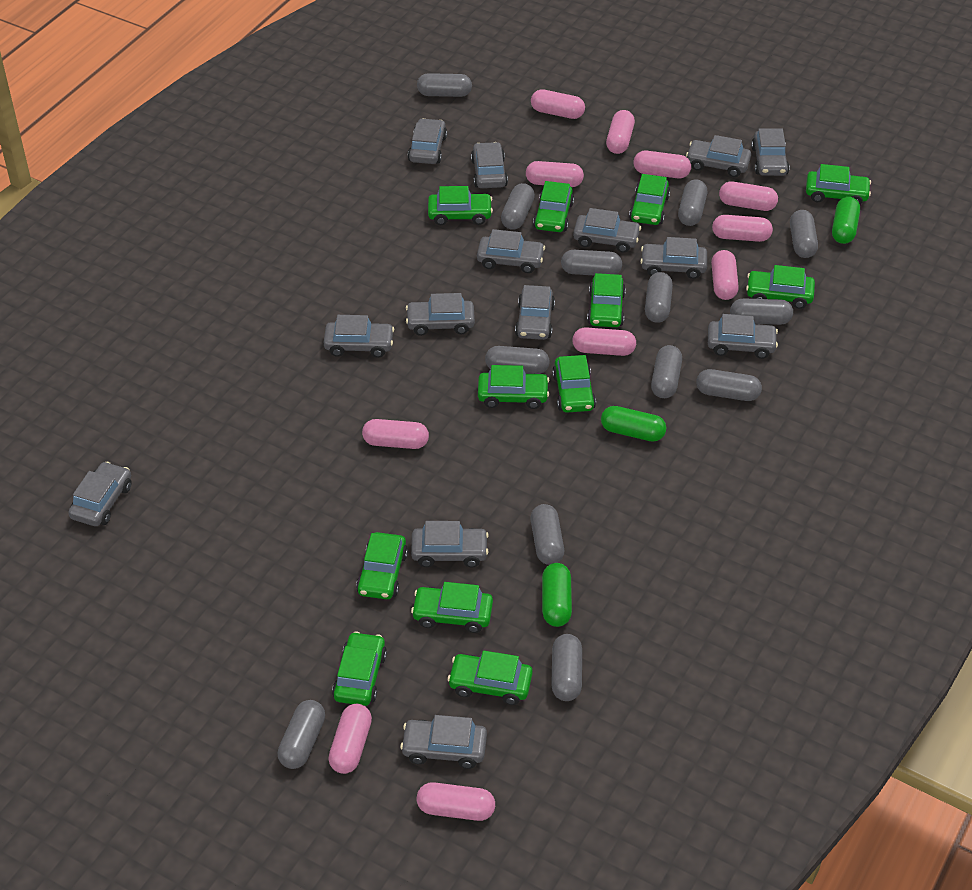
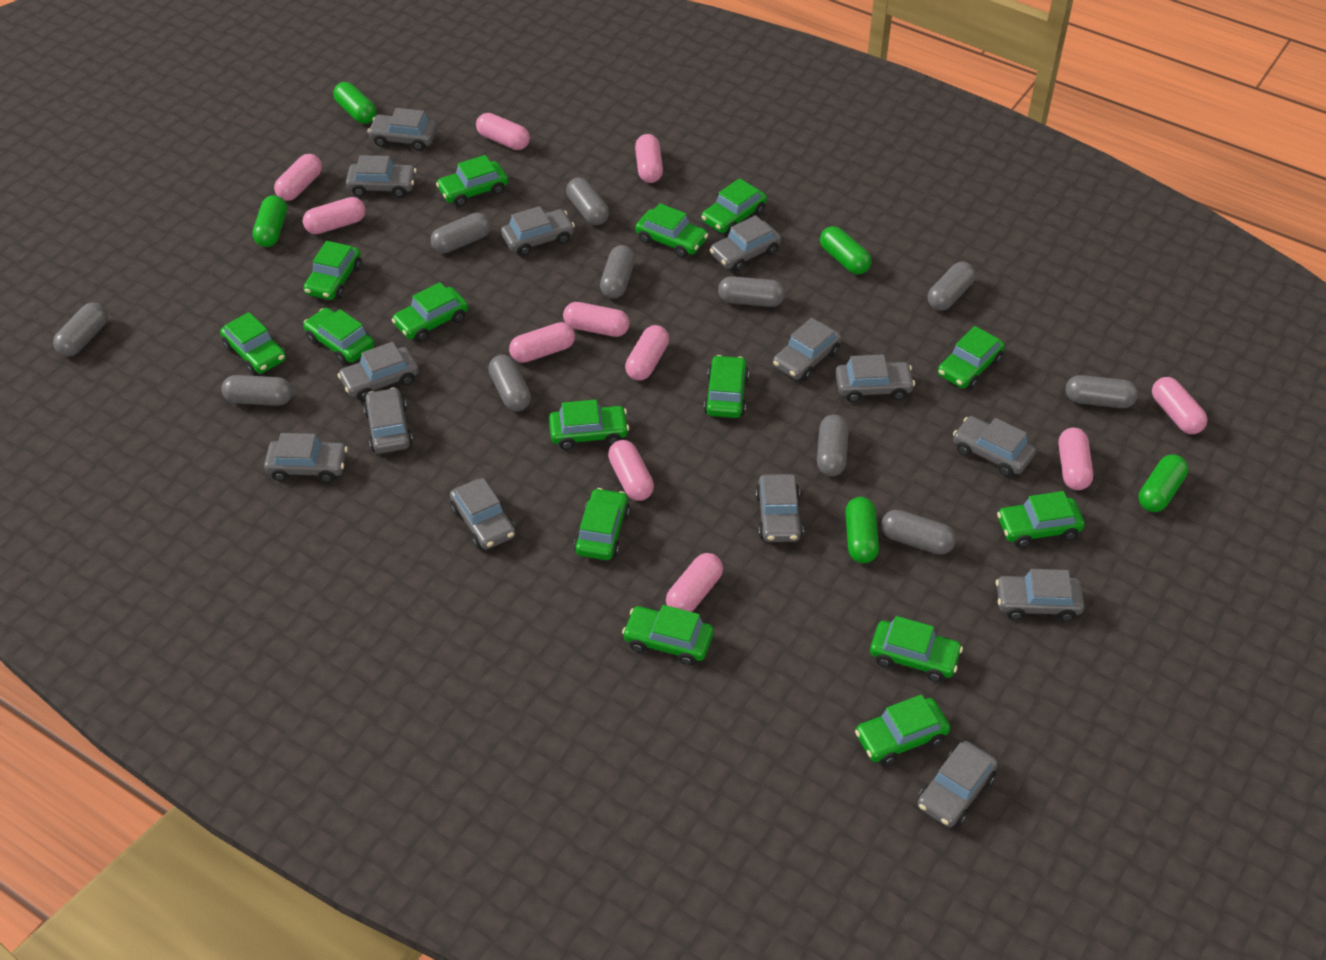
green capsule: 3 -> 5
green car: 12 -> 15
grey capsule: 13 -> 11

